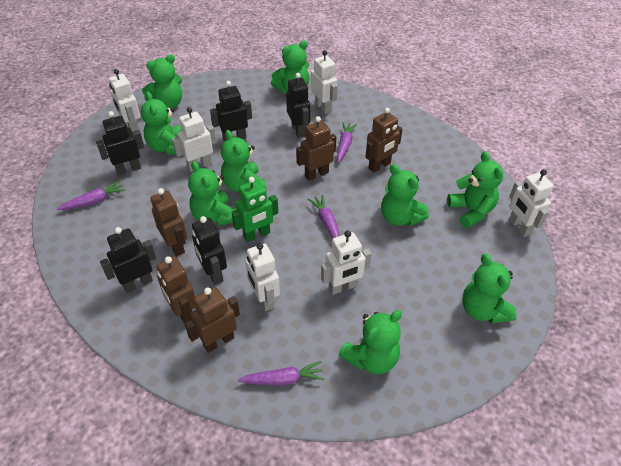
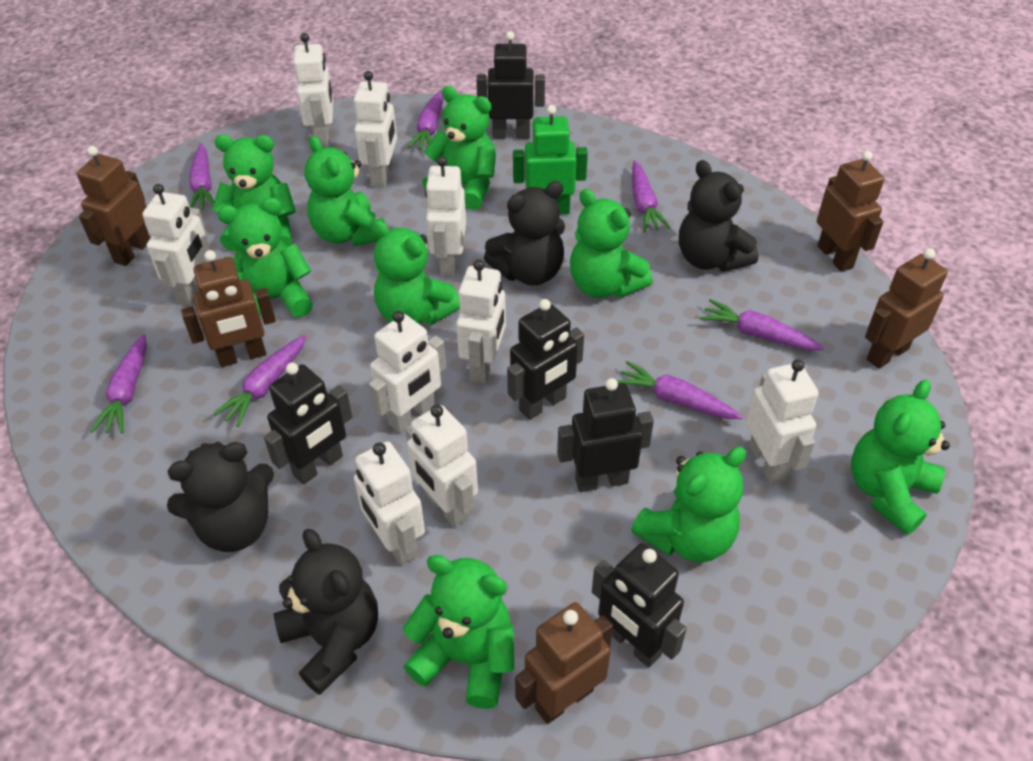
black teddy bear: 0 -> 4
purple carrot: 4 -> 7
white robot: 6 -> 9

